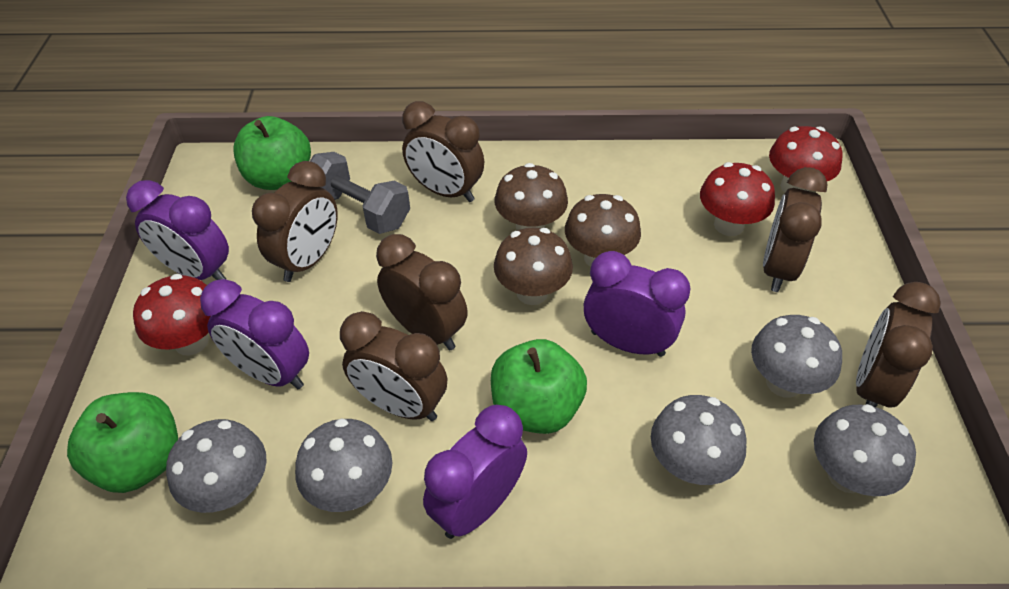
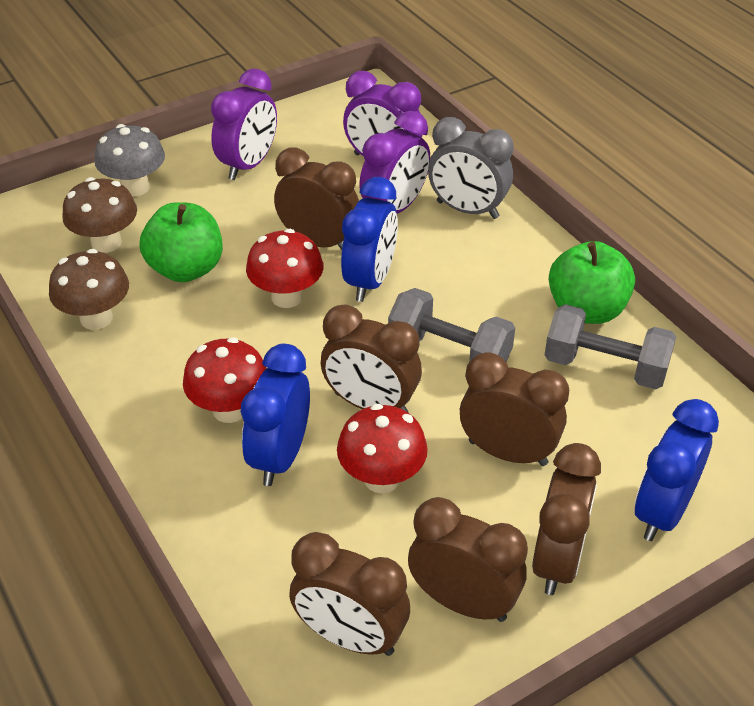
blue clock: 0 -> 3
brown mushroom: 3 -> 2
green apple: 3 -> 2
grey clock: 0 -> 1
grey dumbbell: 1 -> 2
grey mushroom: 5 -> 1
purple clock: 4 -> 3

